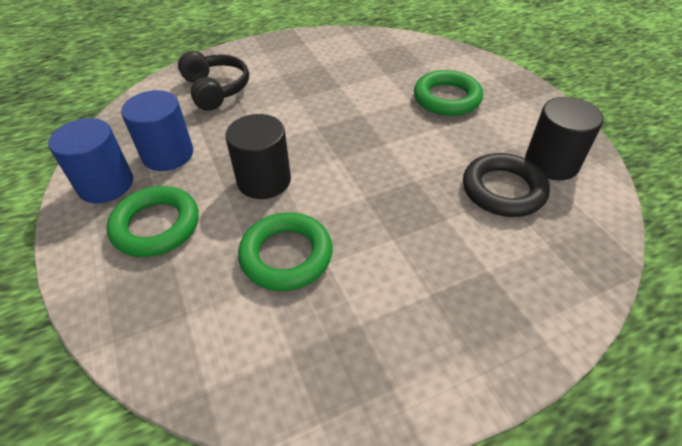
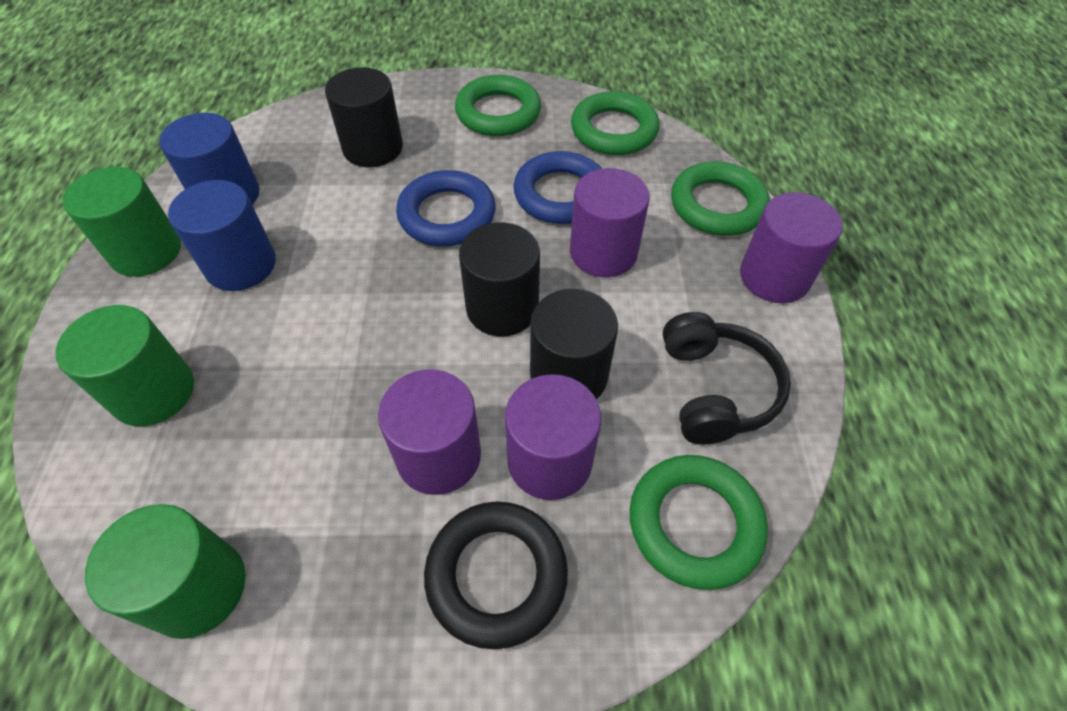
black cylinder: 2 -> 3
blue ring: 0 -> 2
green cylinder: 0 -> 3
green ring: 3 -> 4
purple cylinder: 0 -> 4

